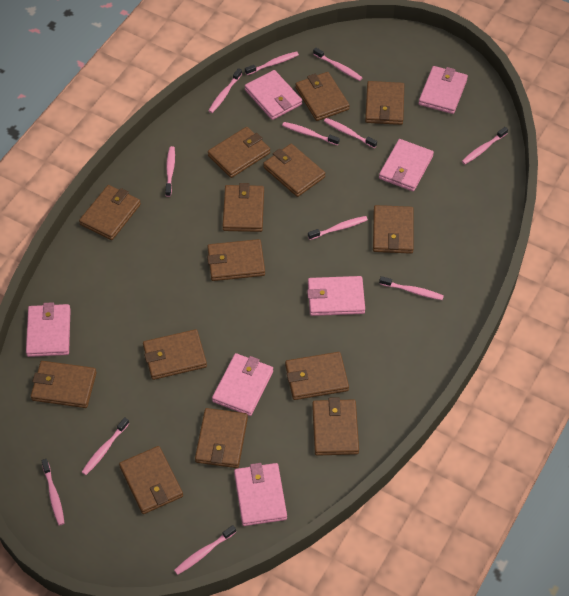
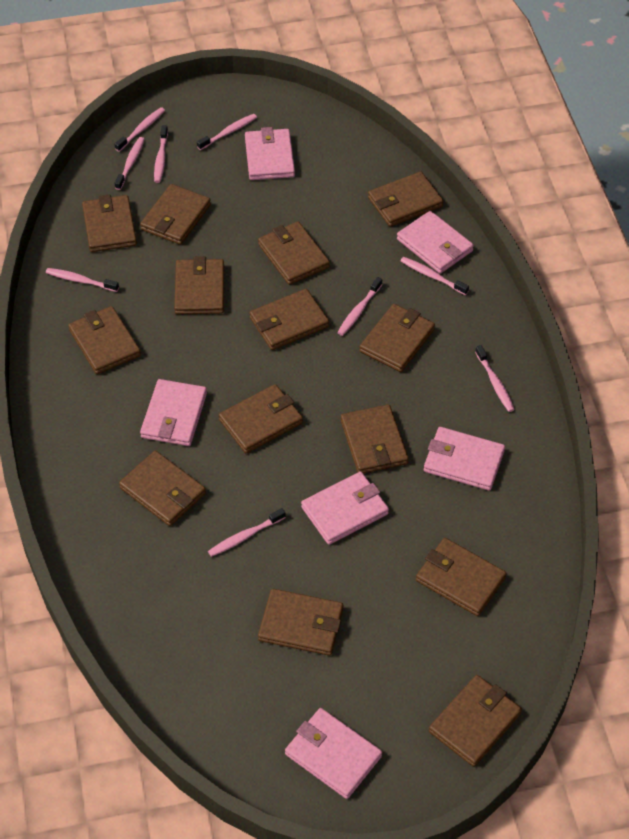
pink toothbrush: 12 -> 9
pink wallet: 7 -> 6

